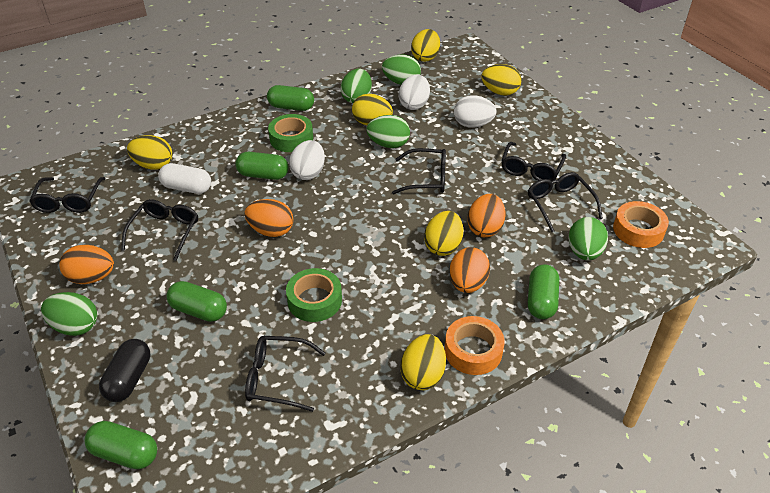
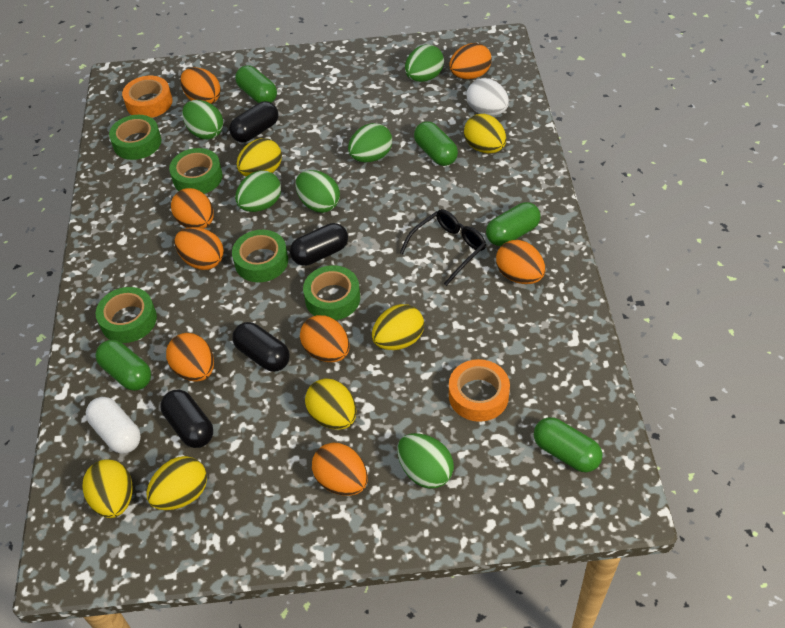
black capsule: 1 -> 4
black glasses: 6 -> 1
green egg: 5 -> 6
green tape: 2 -> 5
orange egg: 4 -> 8
white egg: 3 -> 1

